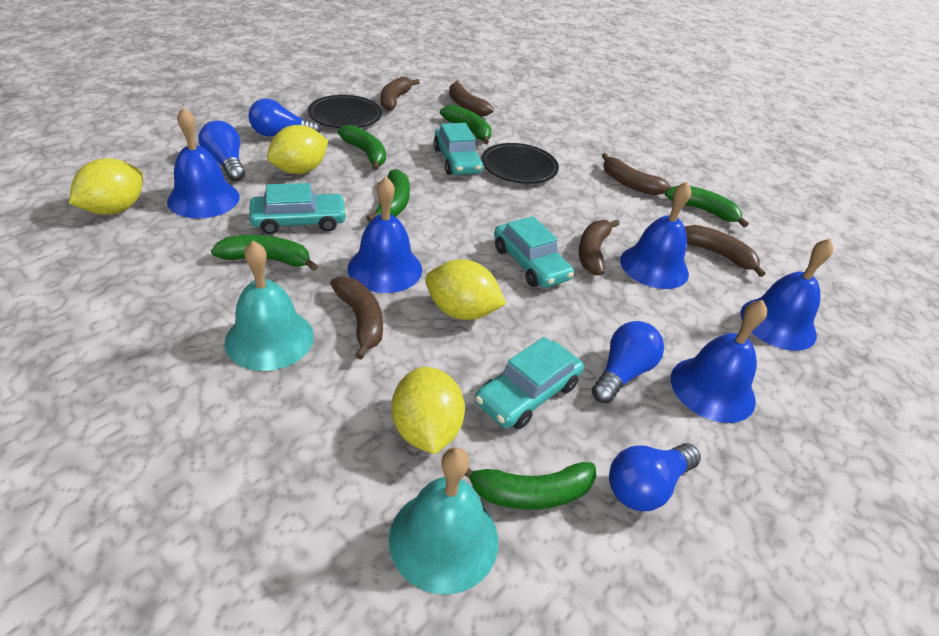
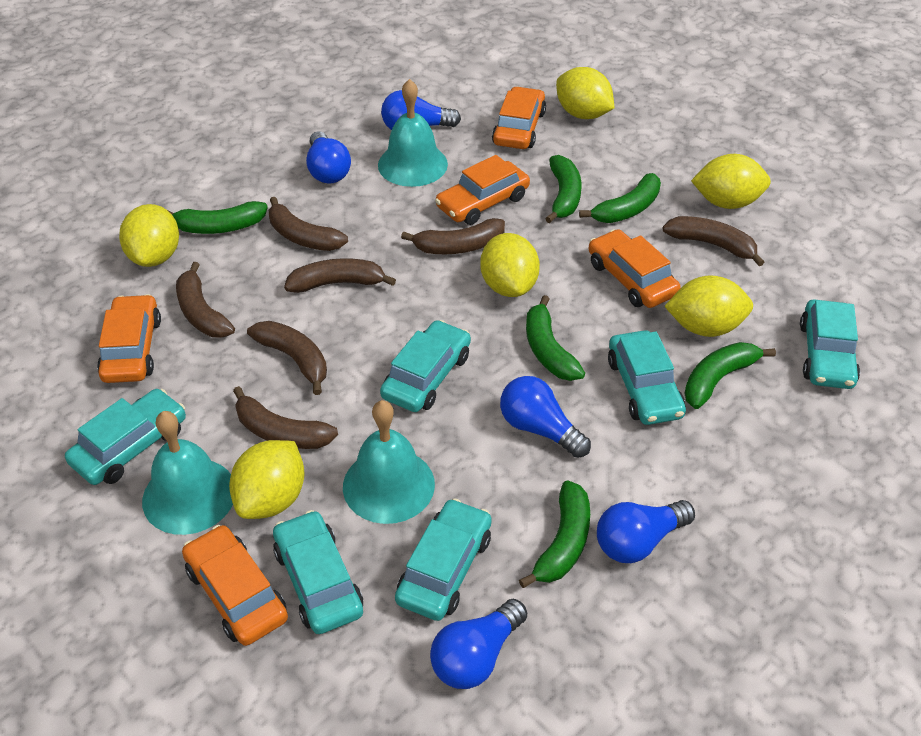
black plate: 2 -> 0
blue bell: 5 -> 0
blue light bulb: 4 -> 5
brown banana: 6 -> 7
orange car: 0 -> 5
turquoise bell: 2 -> 3
turquoise car: 4 -> 6
yellow lemon: 4 -> 6

